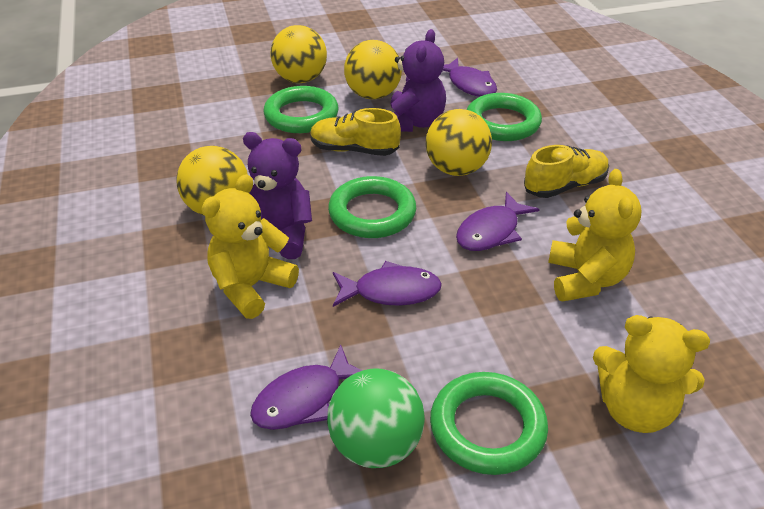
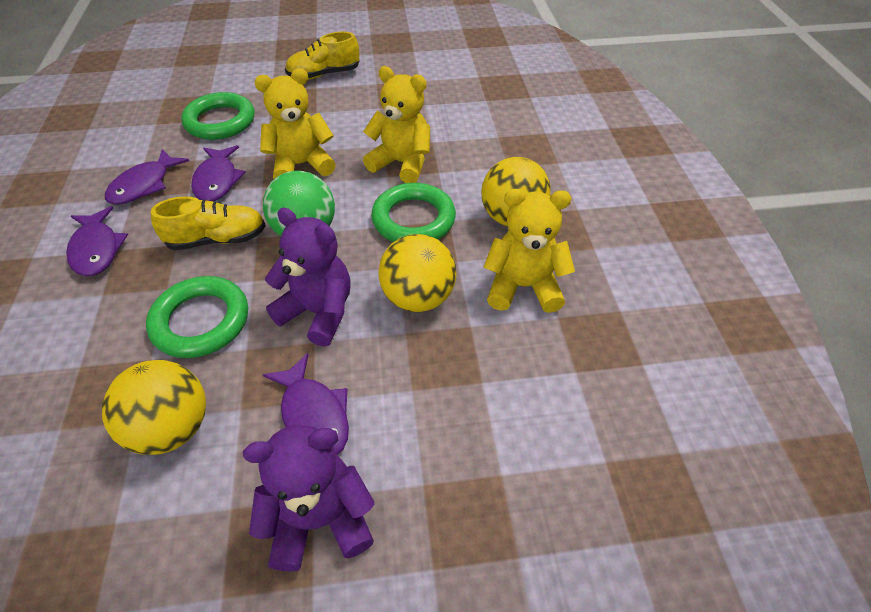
green ring: 4 -> 3
yellow ball: 4 -> 3

